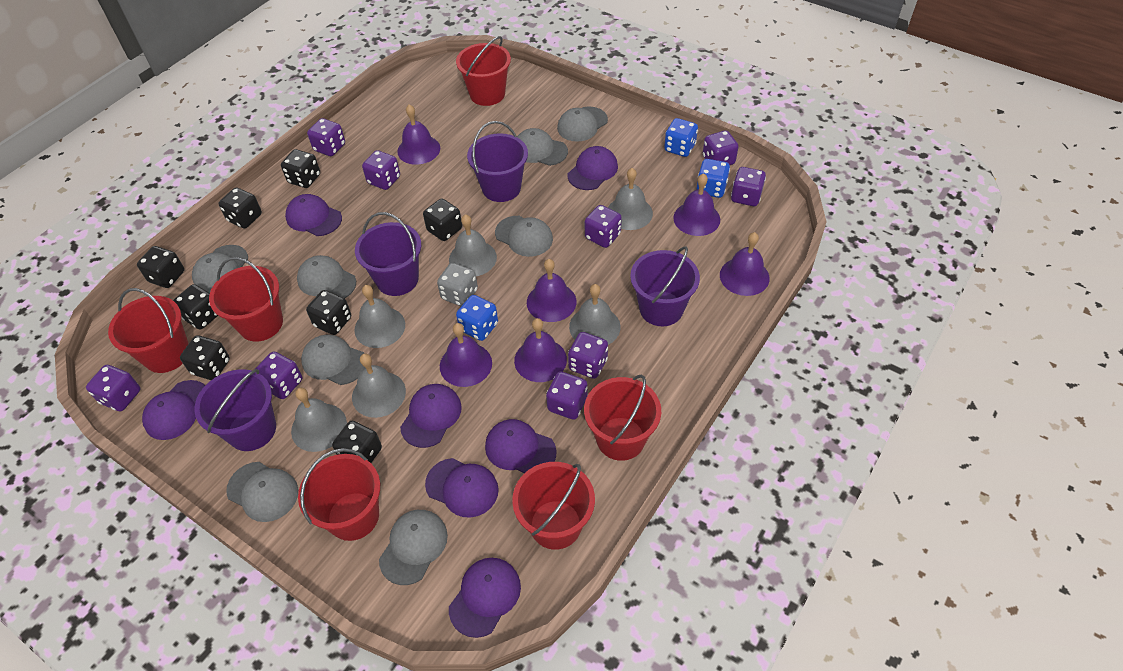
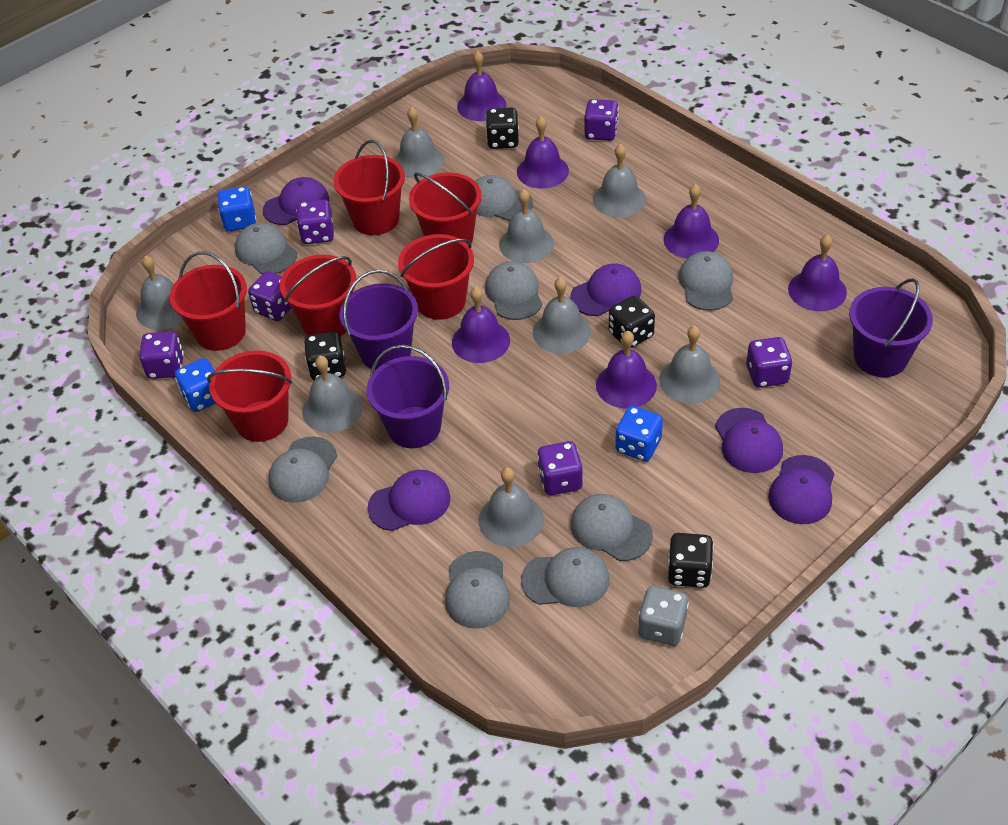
black dice: 8 -> 4
grey bell: 6 -> 8
purple bucket: 4 -> 3
purple cap: 7 -> 5
purple dice: 9 -> 6

